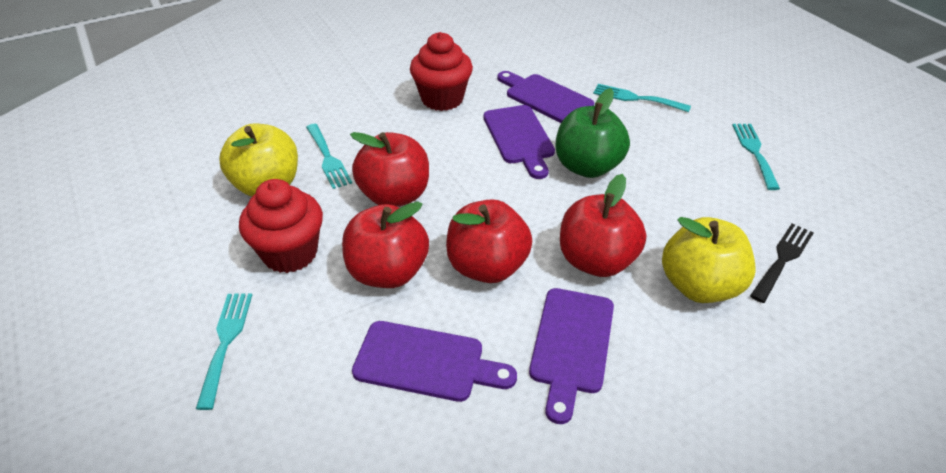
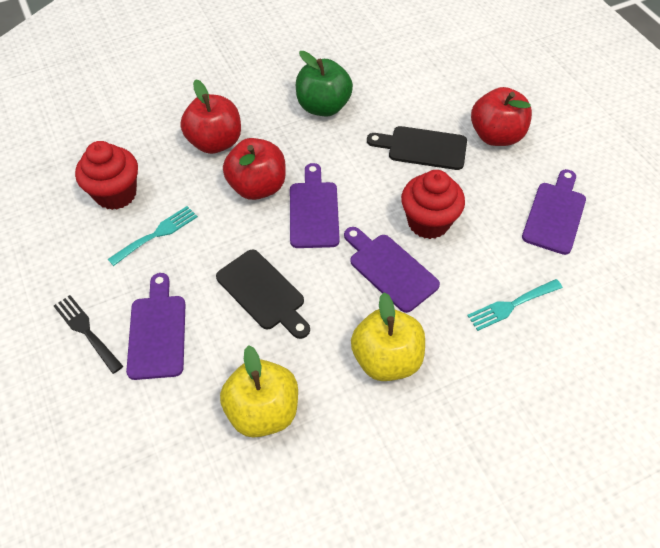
black cutting board: 0 -> 2
red apple: 4 -> 3
turquoise fork: 4 -> 2

